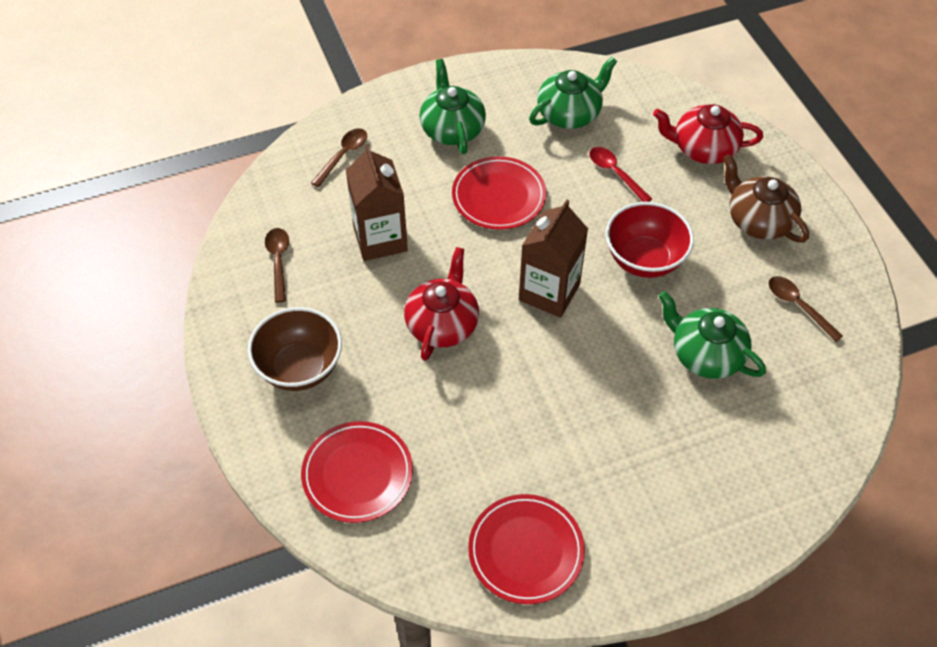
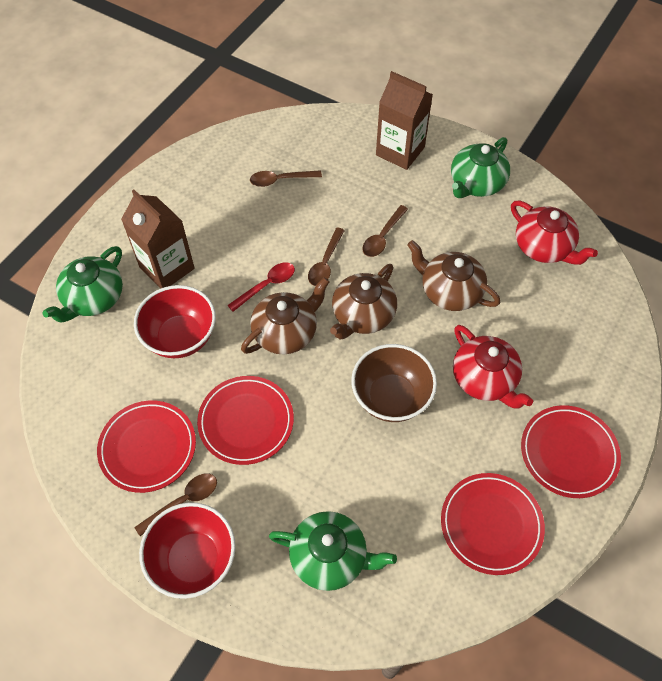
brown spoon: 3 -> 4
brown teapot: 1 -> 3
red bowl: 1 -> 2
red plate: 3 -> 4

